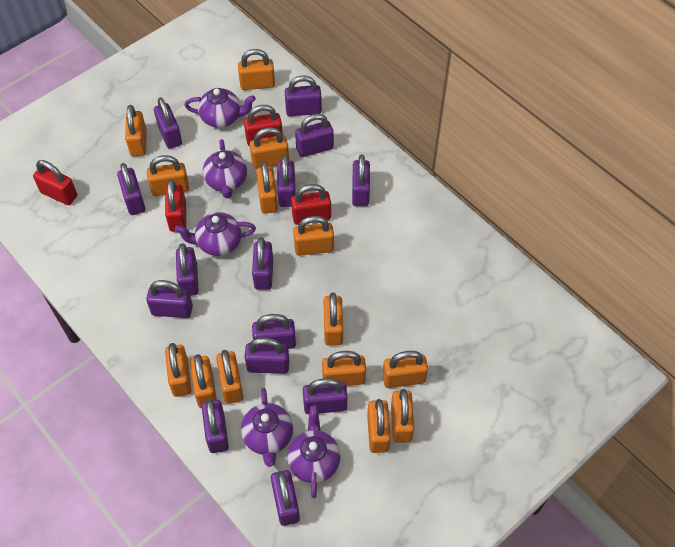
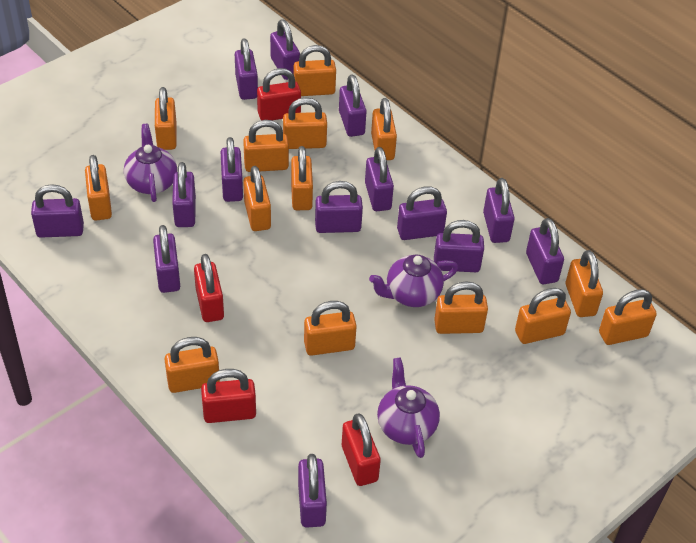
purple teapot: 5 -> 3

